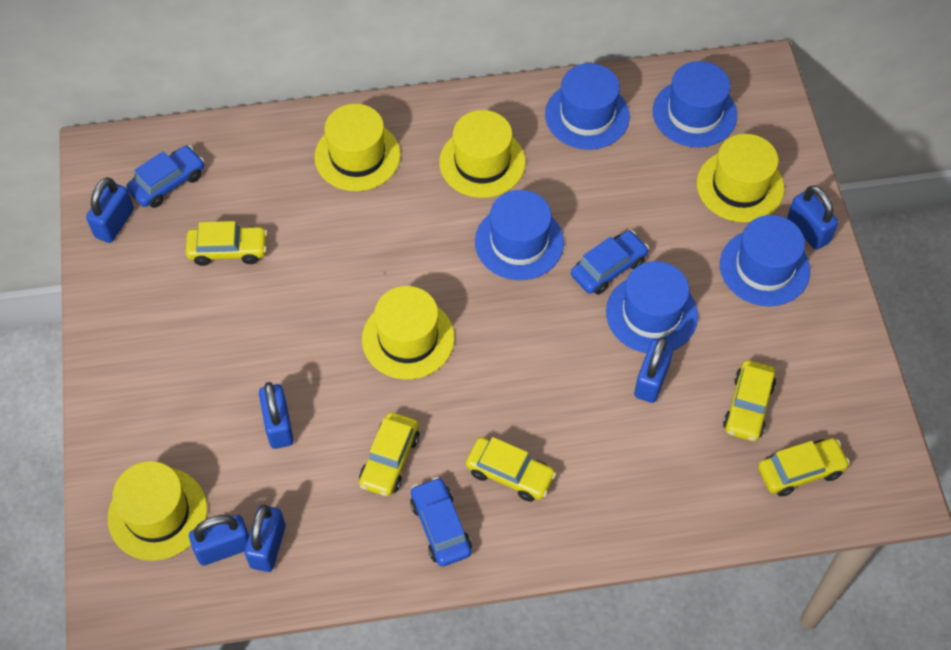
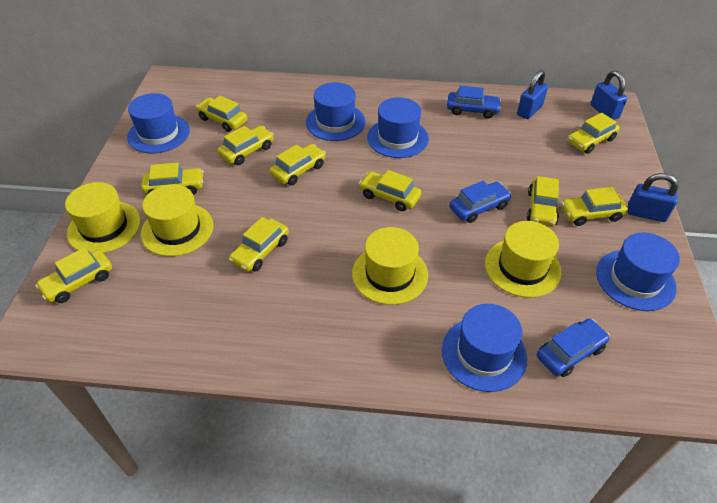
blue padlock: 6 -> 3
yellow car: 5 -> 10
yellow hat: 5 -> 4

